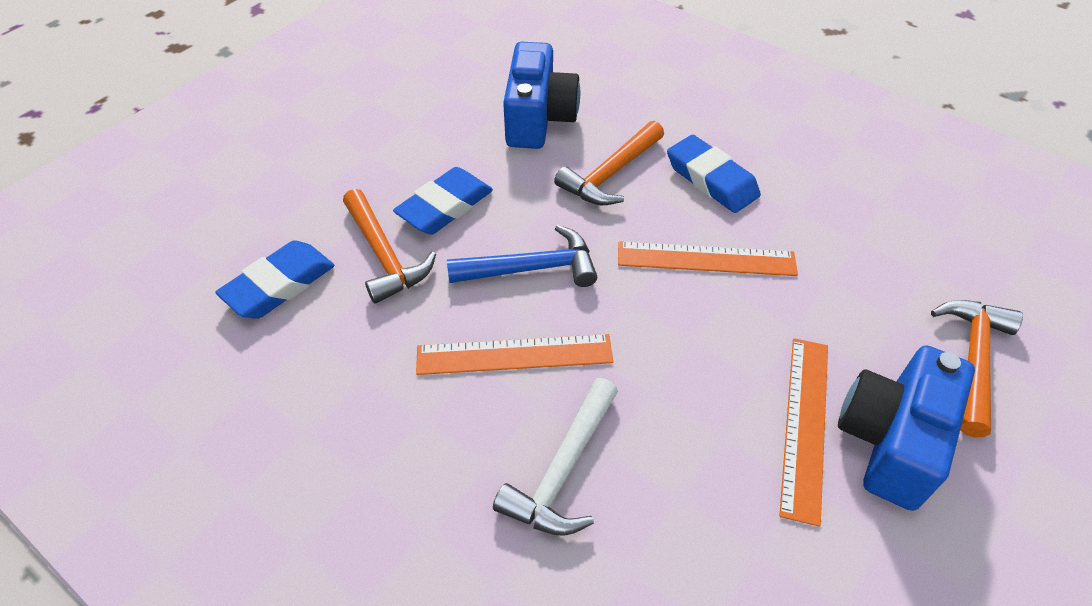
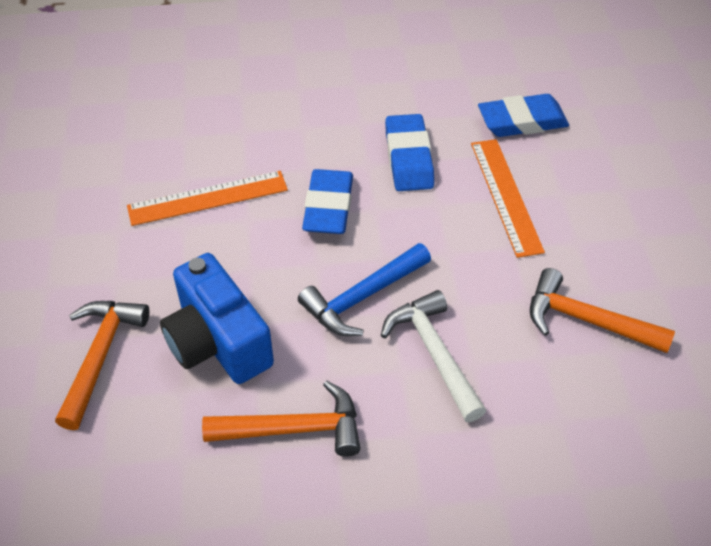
blue camera: 2 -> 1
orange ruler: 3 -> 2

